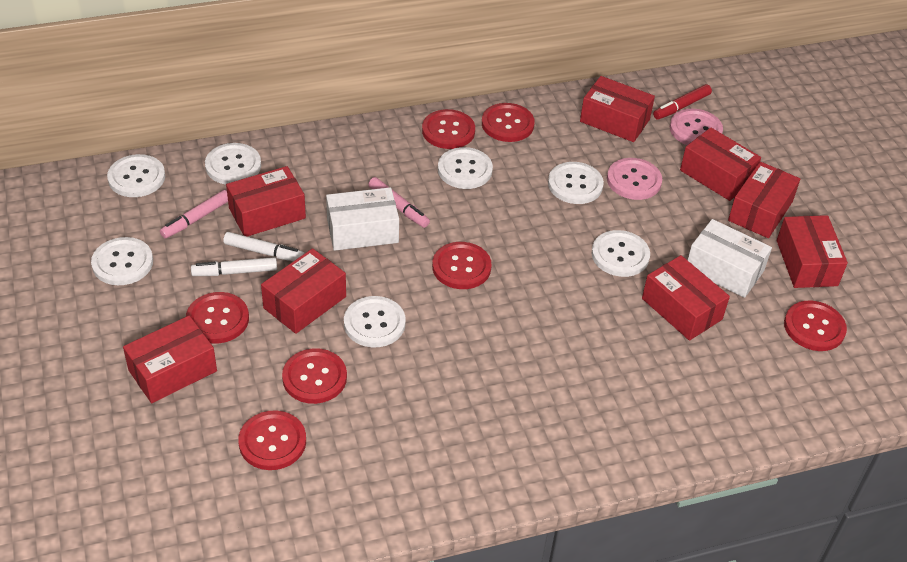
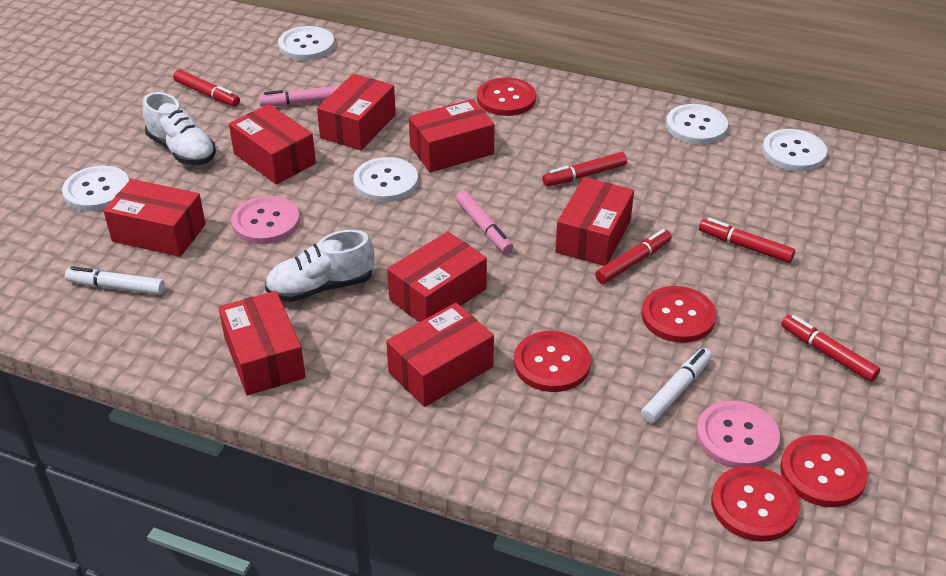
red button: 7 -> 5
red marker: 1 -> 5
white box: 2 -> 0
white button: 7 -> 5
white shoe: 0 -> 2

